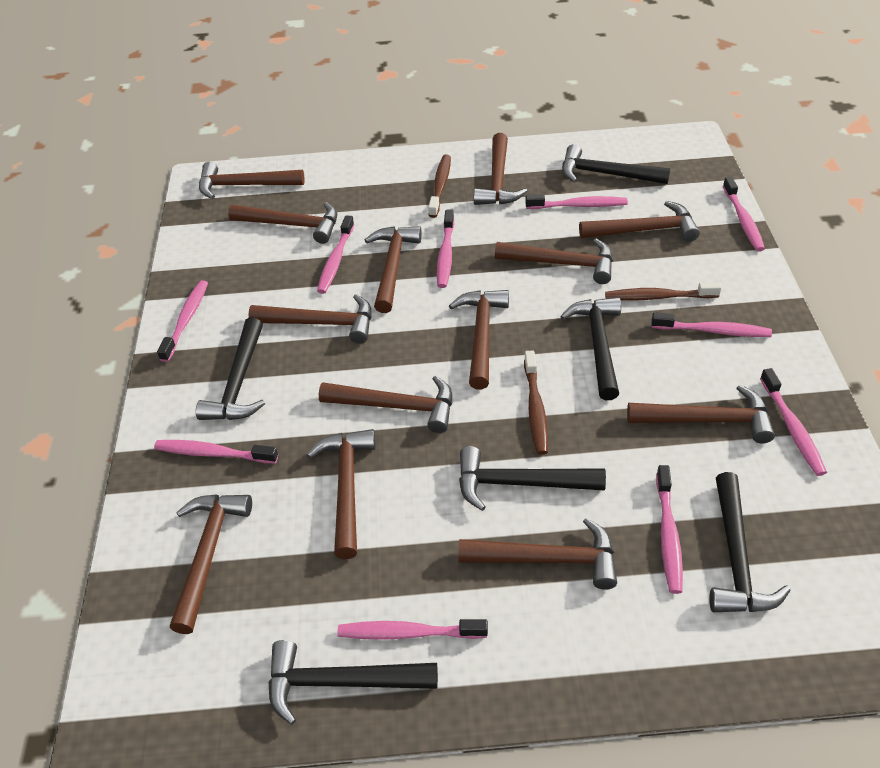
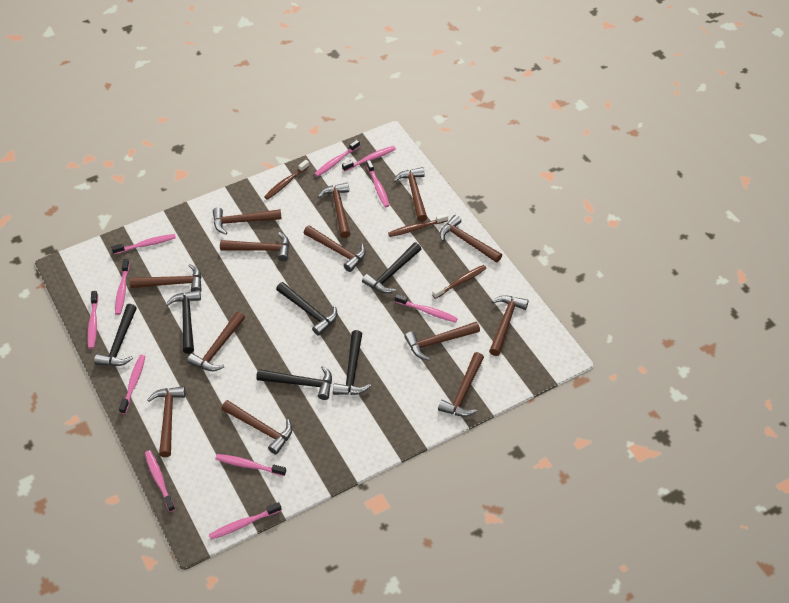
pink toothbrush: 10 -> 11

